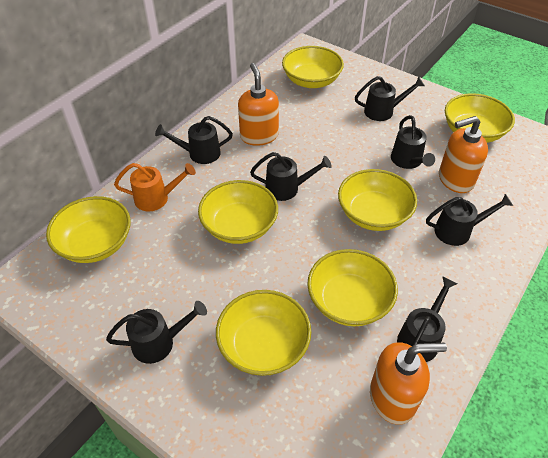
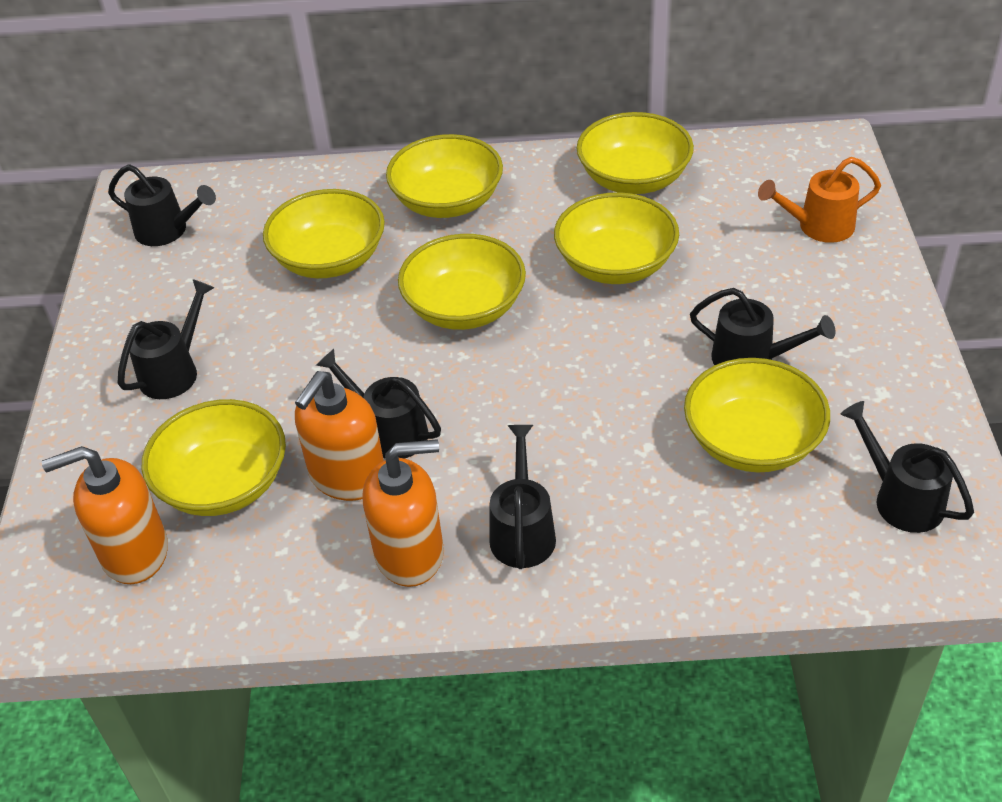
black watering can: 7 -> 6

